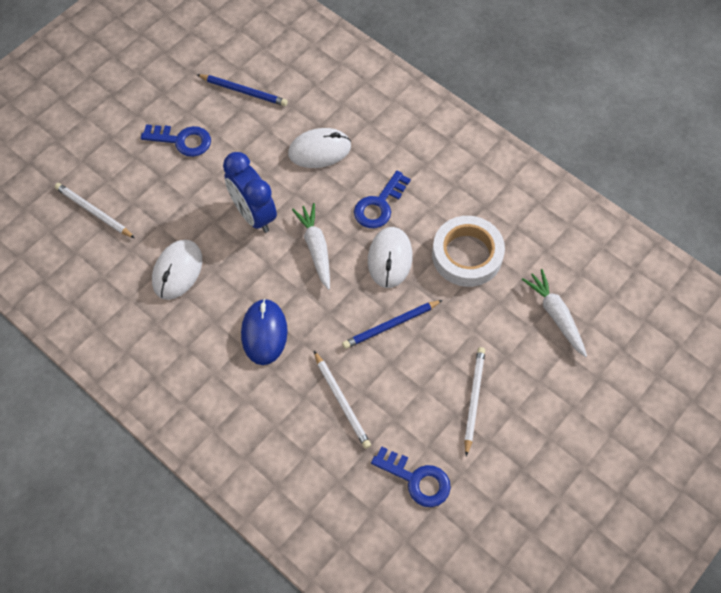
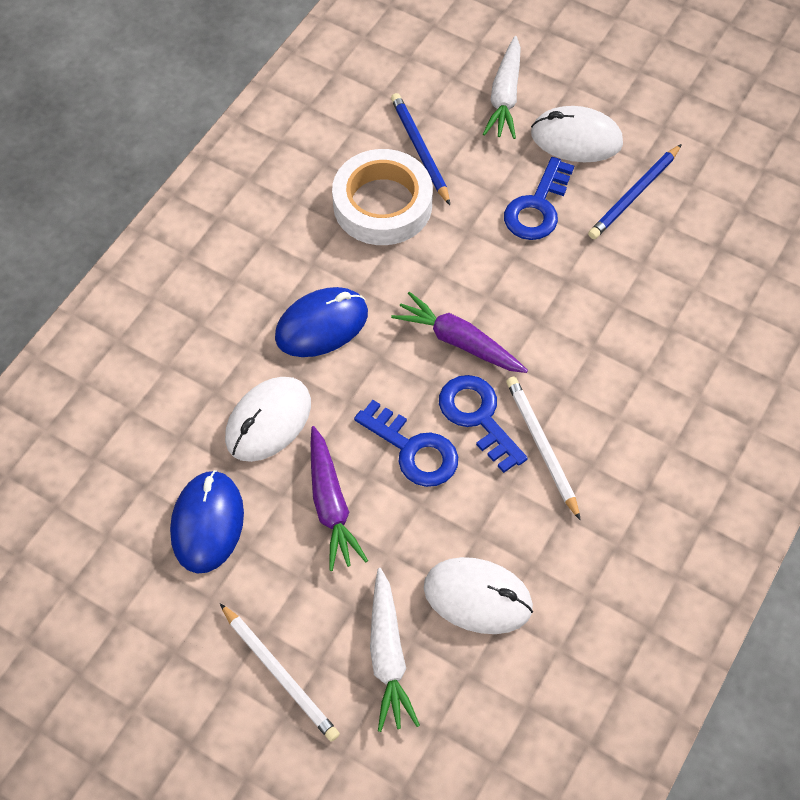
blue clock: 1 -> 0
blue mouse: 1 -> 2
purple carrot: 0 -> 2
white pencil: 3 -> 2

